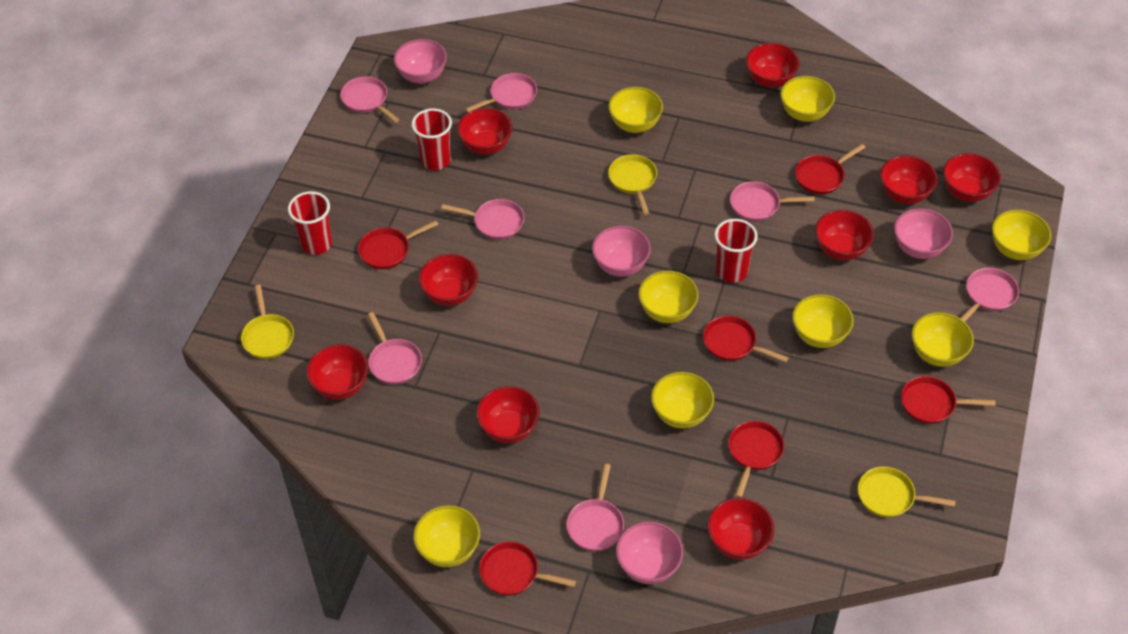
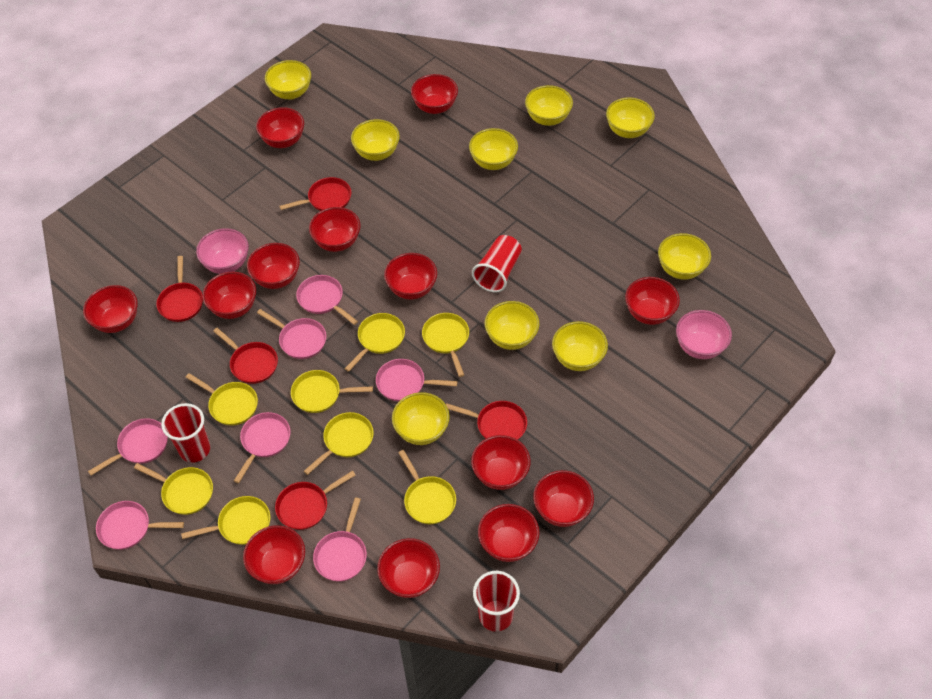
pink bowl: 4 -> 2
red bowl: 9 -> 13
red pan: 6 -> 5
yellow bowl: 8 -> 9
yellow pan: 3 -> 8

